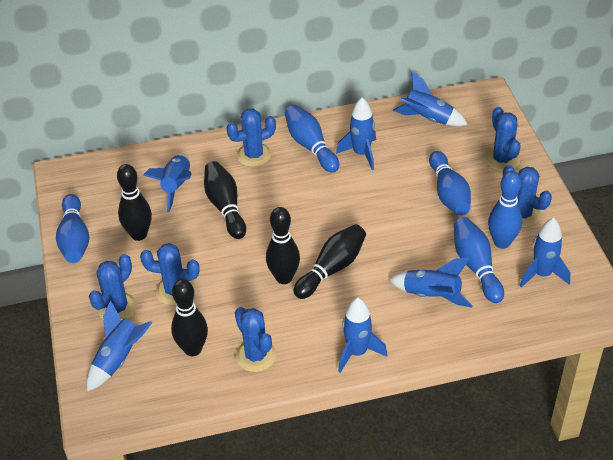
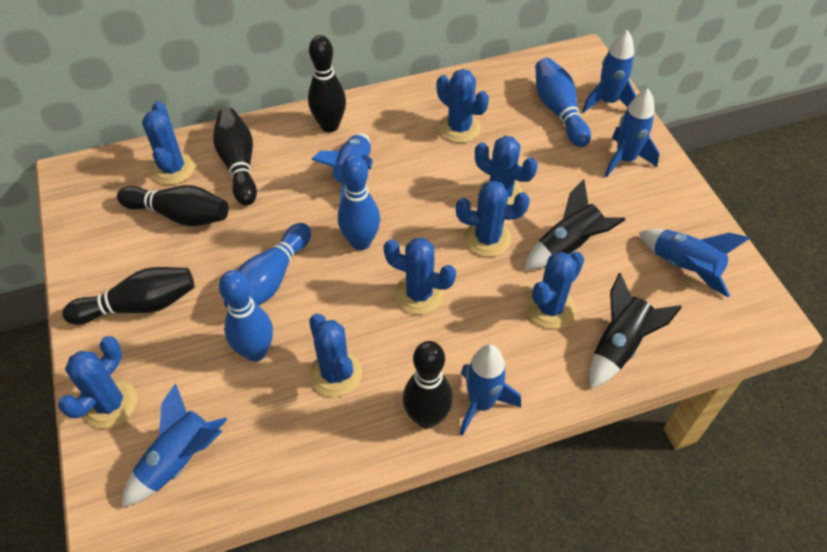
black rocket: 0 -> 2
blue bowling pin: 5 -> 4
blue cactus: 6 -> 8
blue rocket: 7 -> 6

